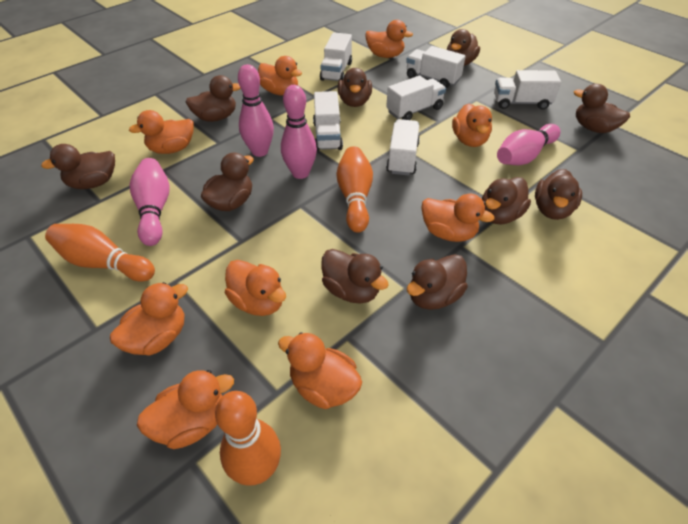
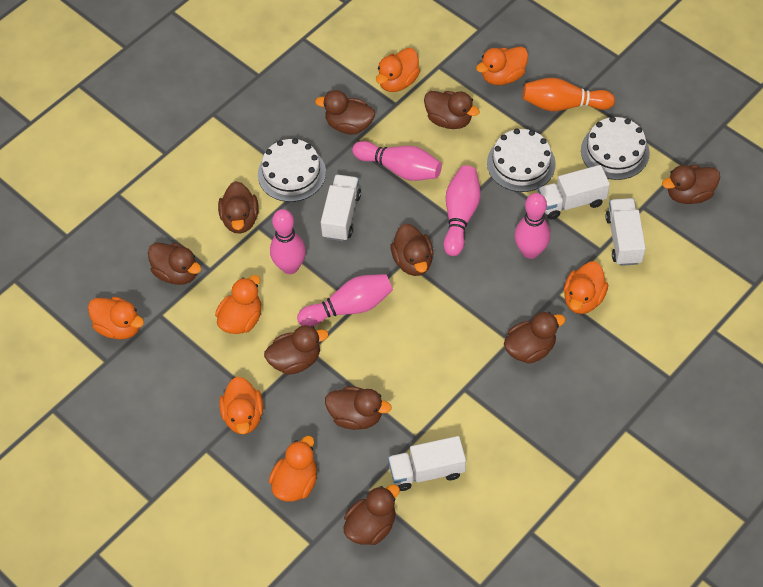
orange bowling pin: 3 -> 1
orange duck: 9 -> 7
pink bowling pin: 4 -> 5
white cake: 0 -> 3
white truck: 6 -> 4

